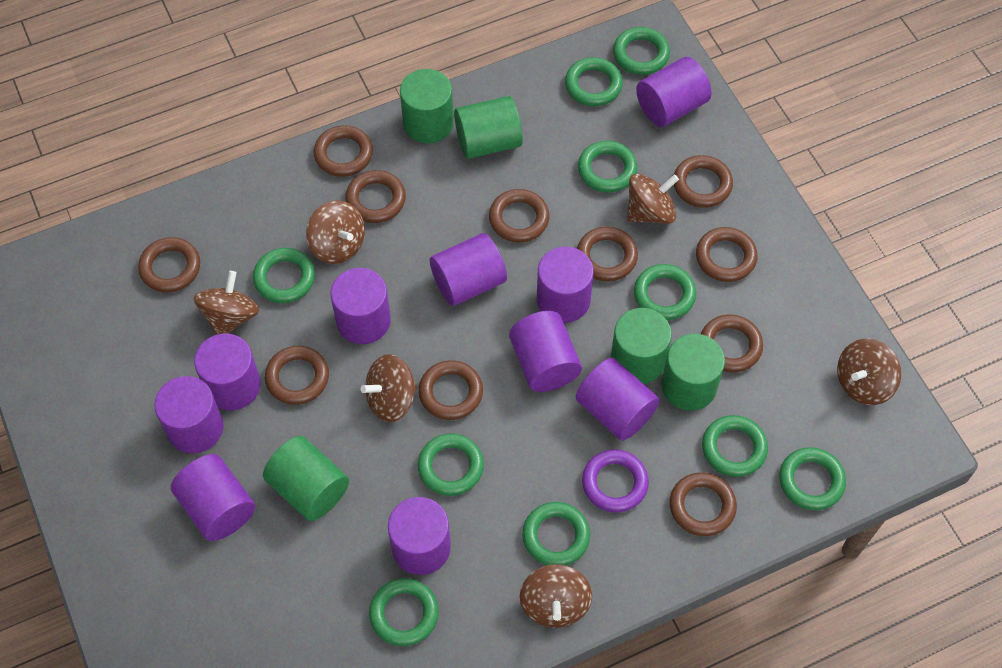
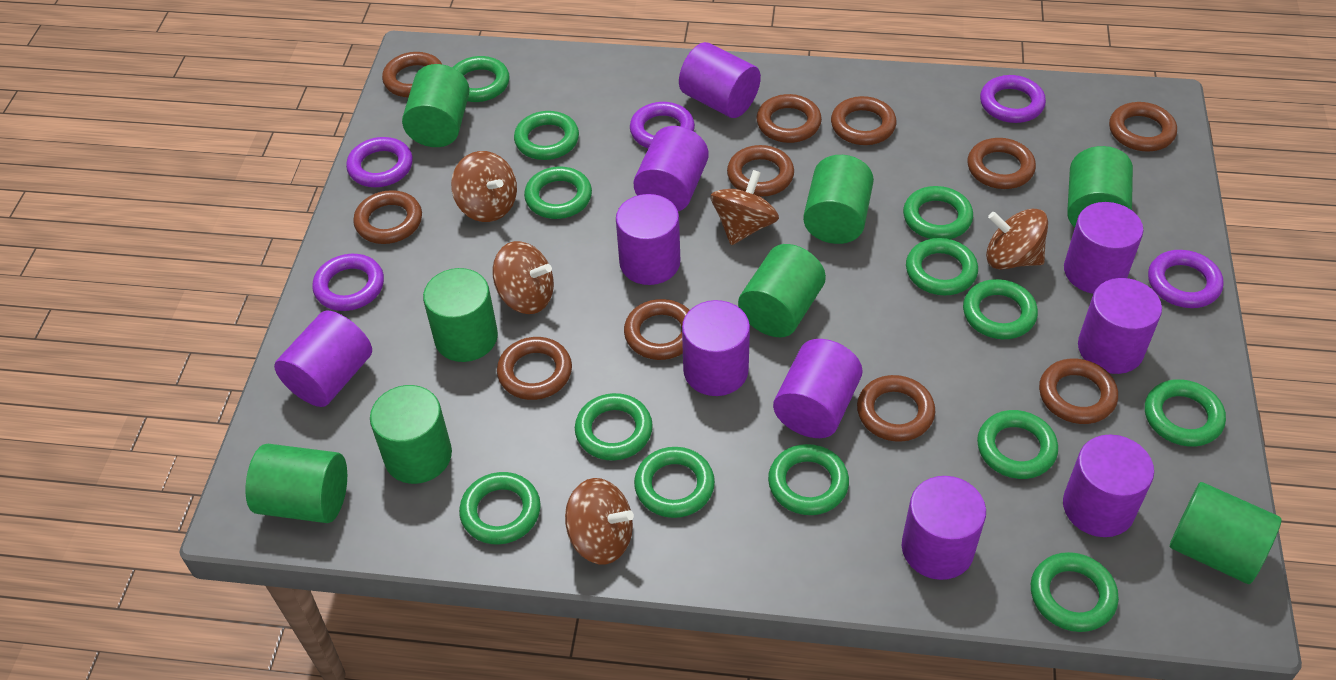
brown spinning top: 6 -> 5
green cylinder: 5 -> 8
green ring: 10 -> 13
purple ring: 1 -> 5

